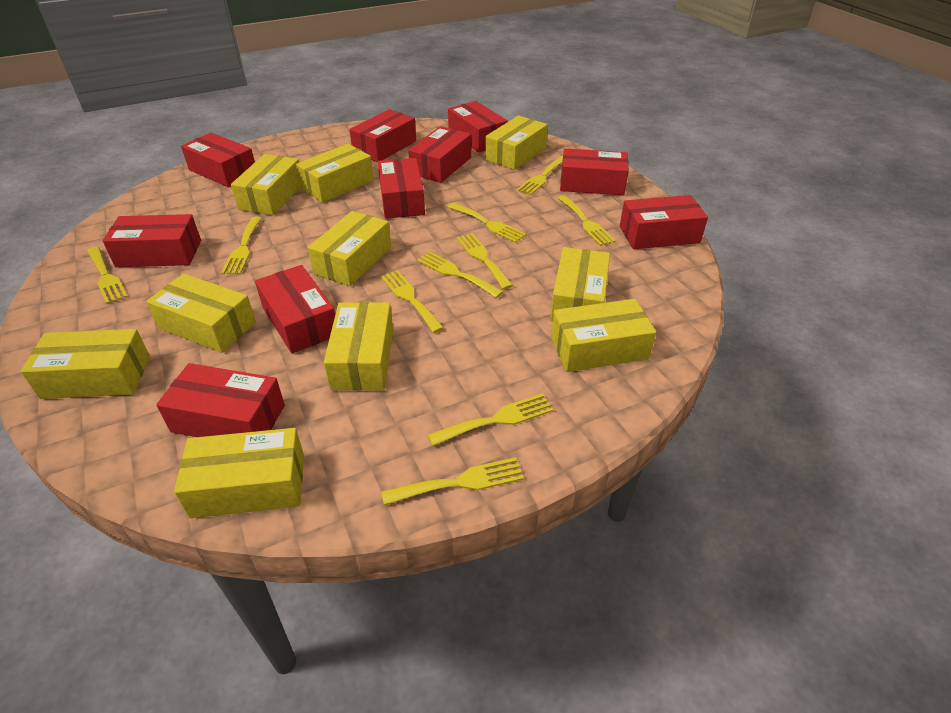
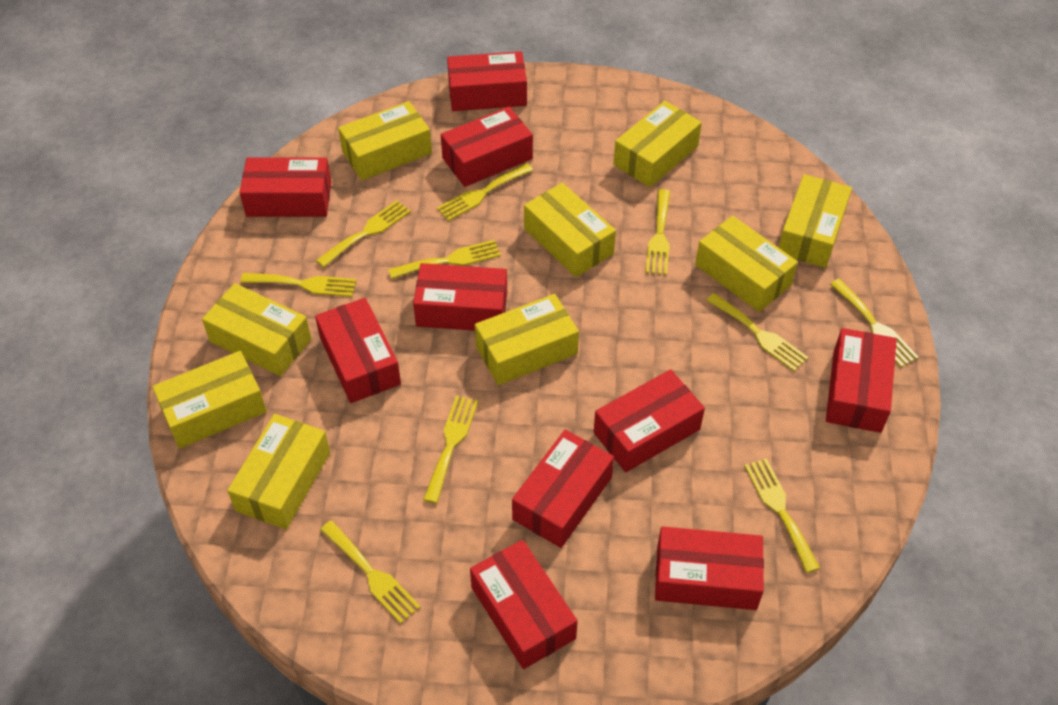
yellow box: 10 -> 9

